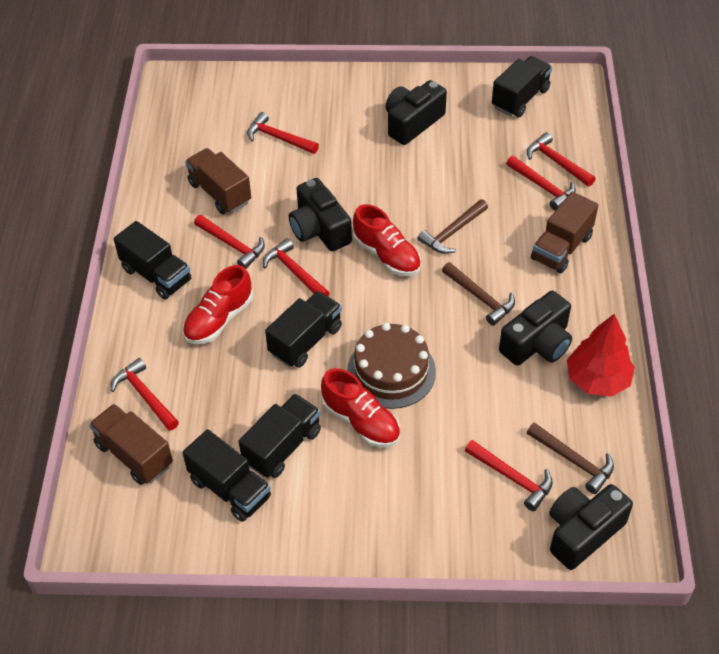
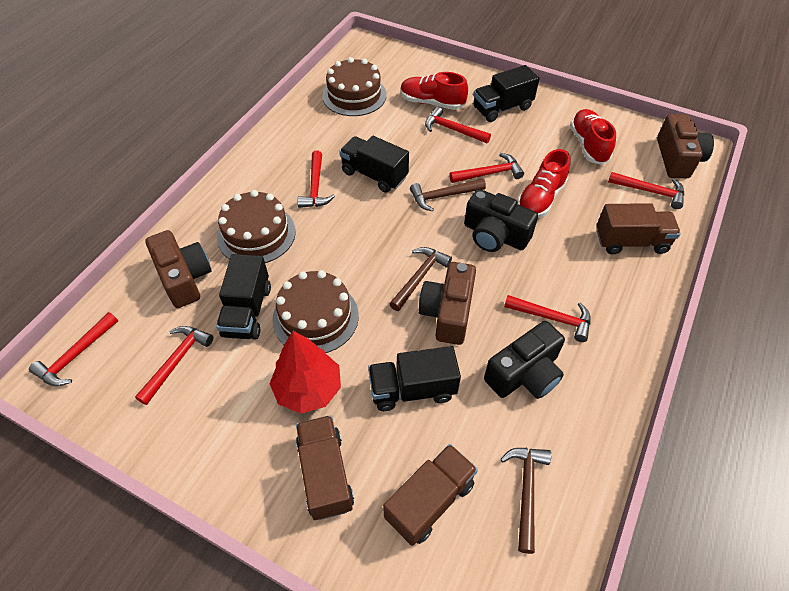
black camera: 4 -> 2
black truck: 5 -> 4
brown cake: 1 -> 3
brown camera: 0 -> 3

